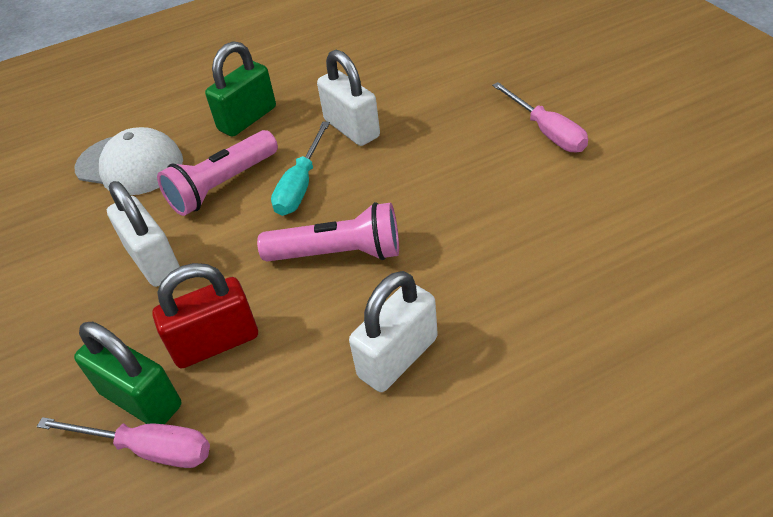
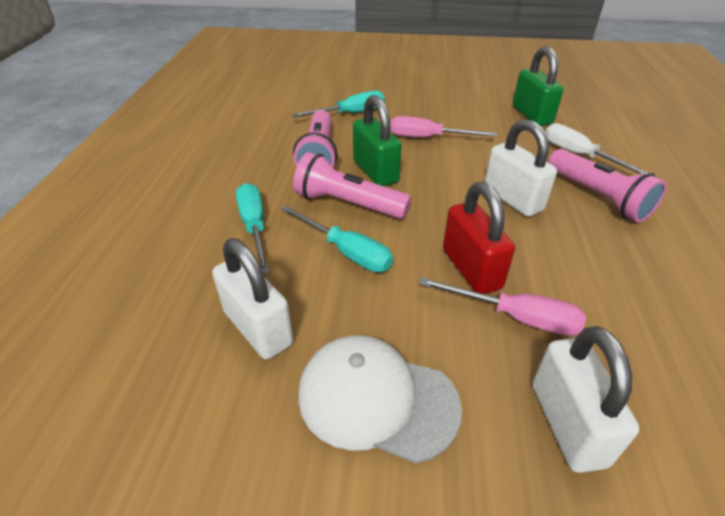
pink flashlight: 2 -> 3
turquoise screwdriver: 1 -> 3
white screwdriver: 0 -> 1

